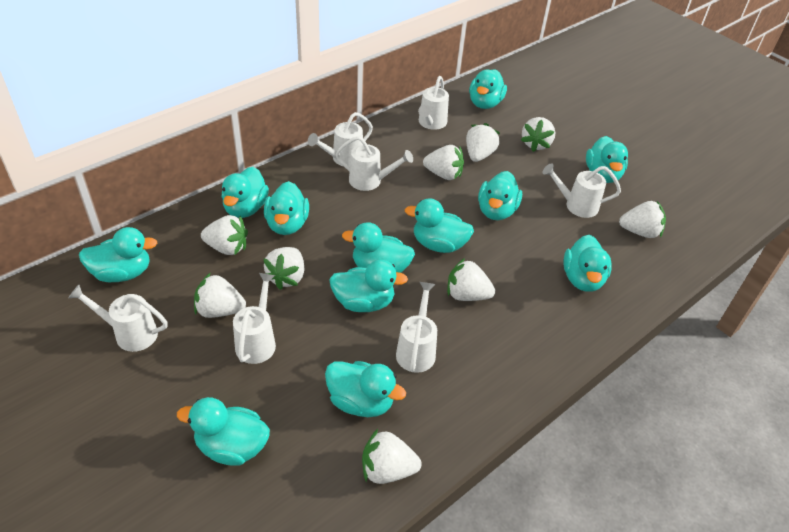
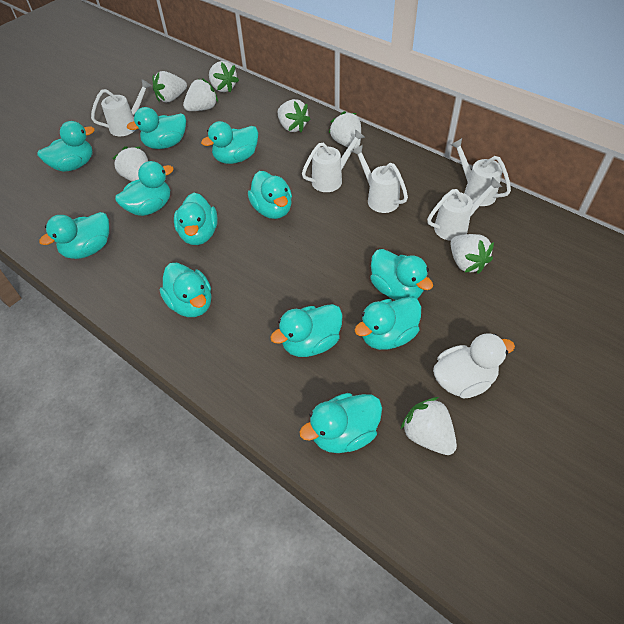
white duck: 0 -> 1
white strawberry: 9 -> 8
white watering can: 7 -> 5

